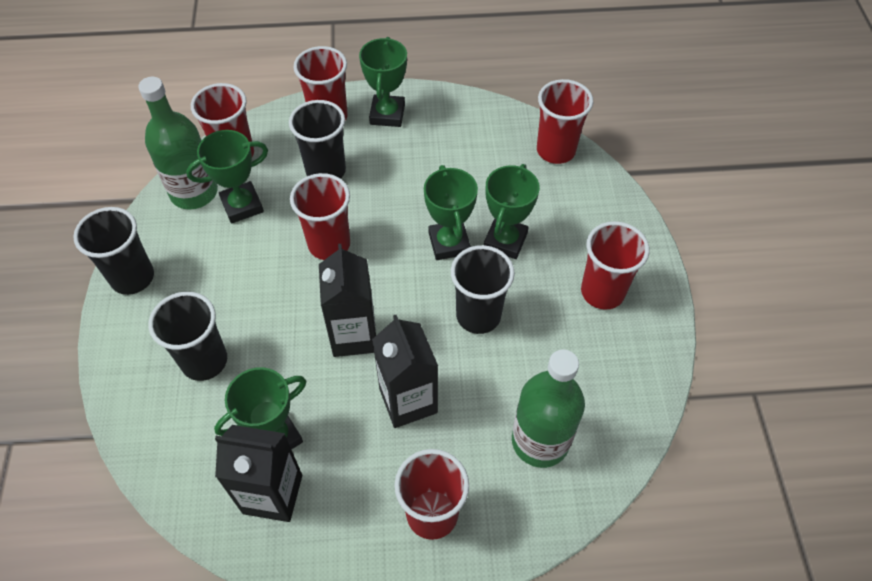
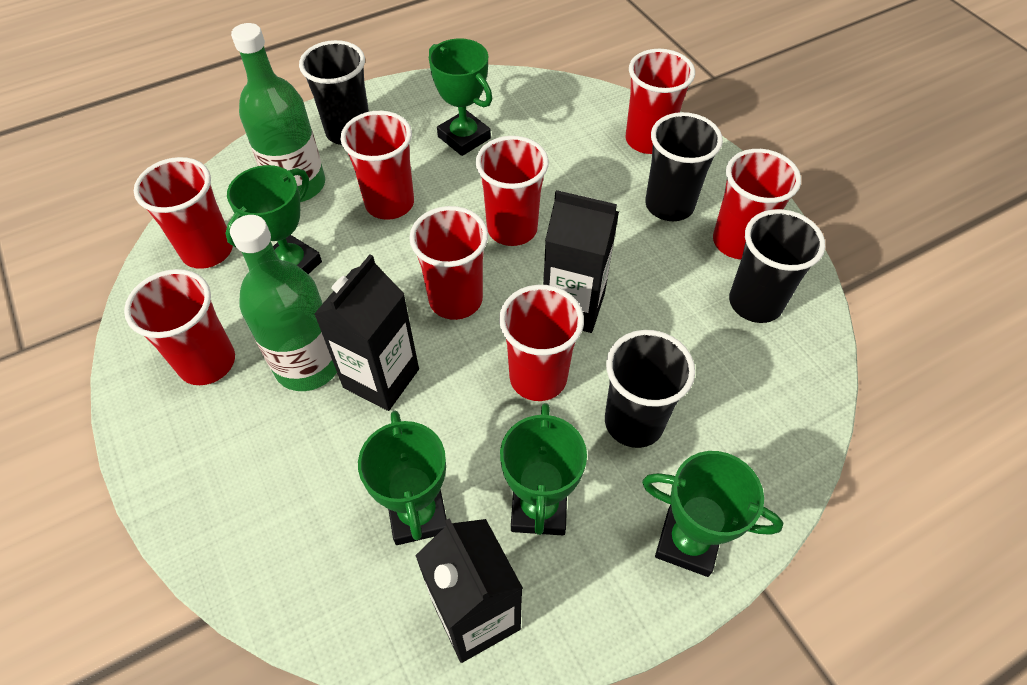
red cup: 6 -> 8

